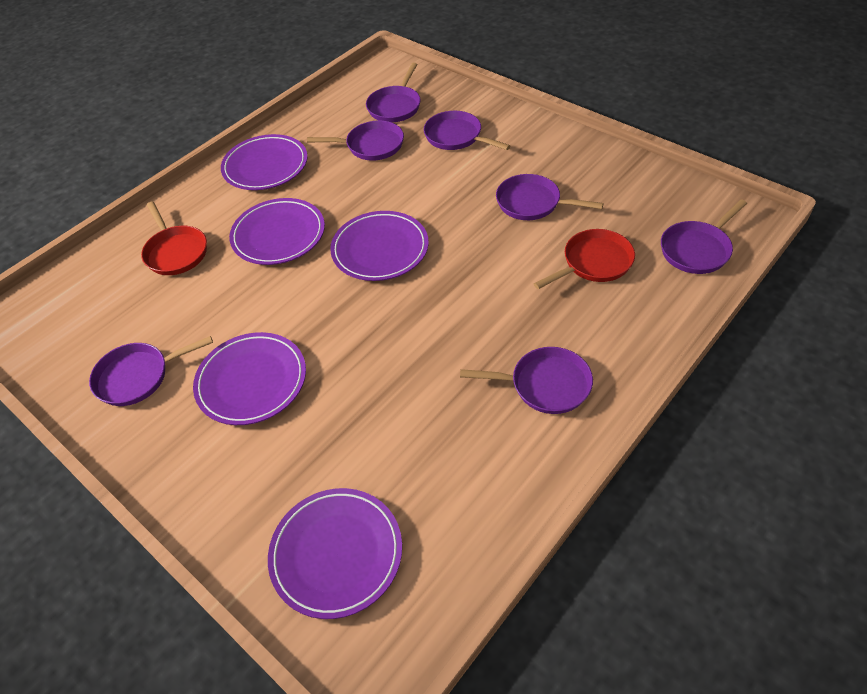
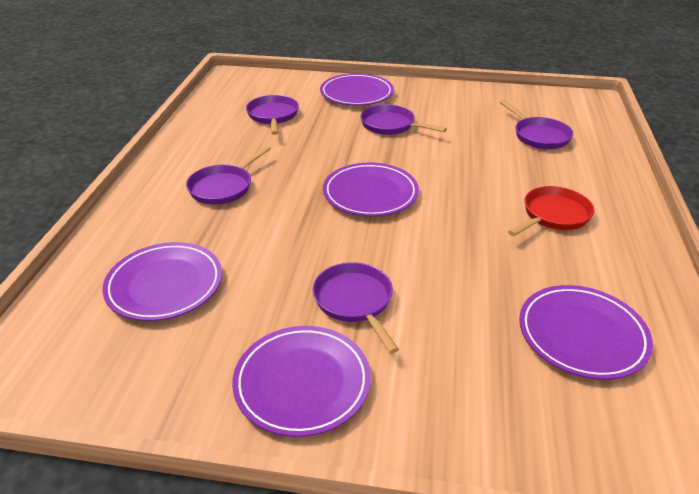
purple pan: 7 -> 5
red pan: 2 -> 1

